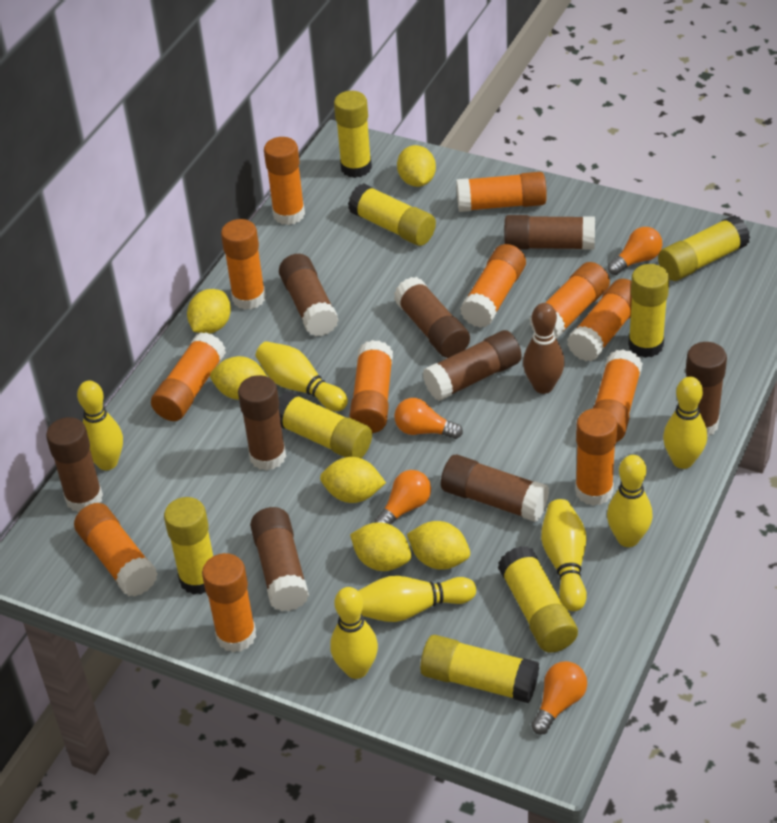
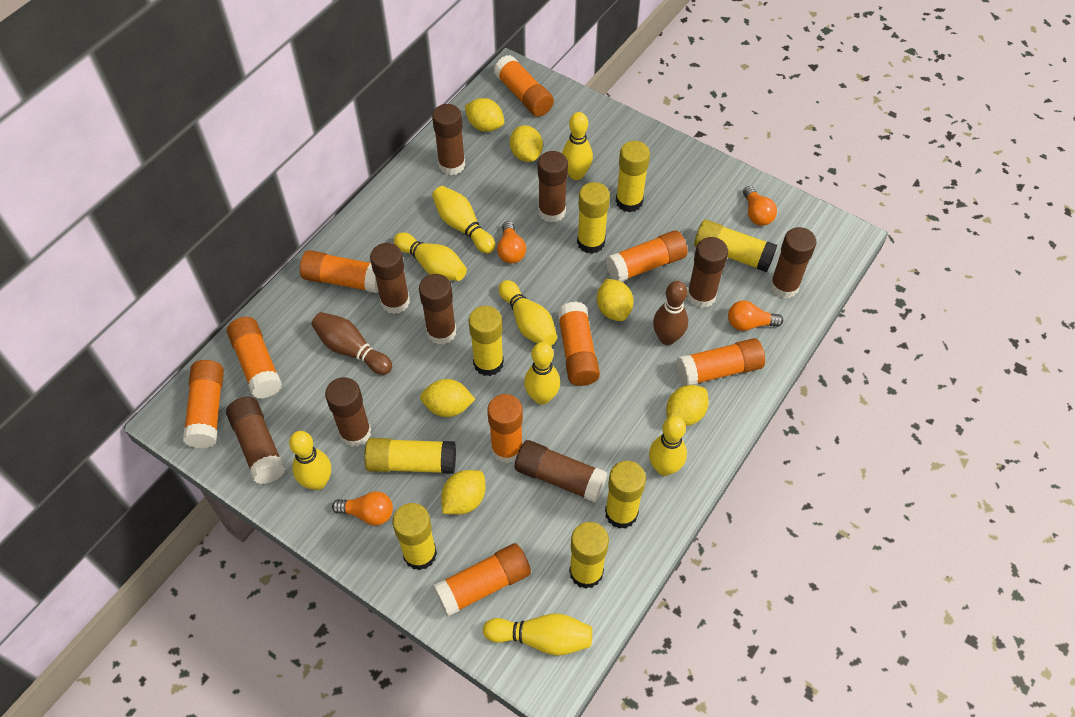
brown bowling pin: 1 -> 2
orange glue stick: 12 -> 9
yellow bowling pin: 7 -> 8

